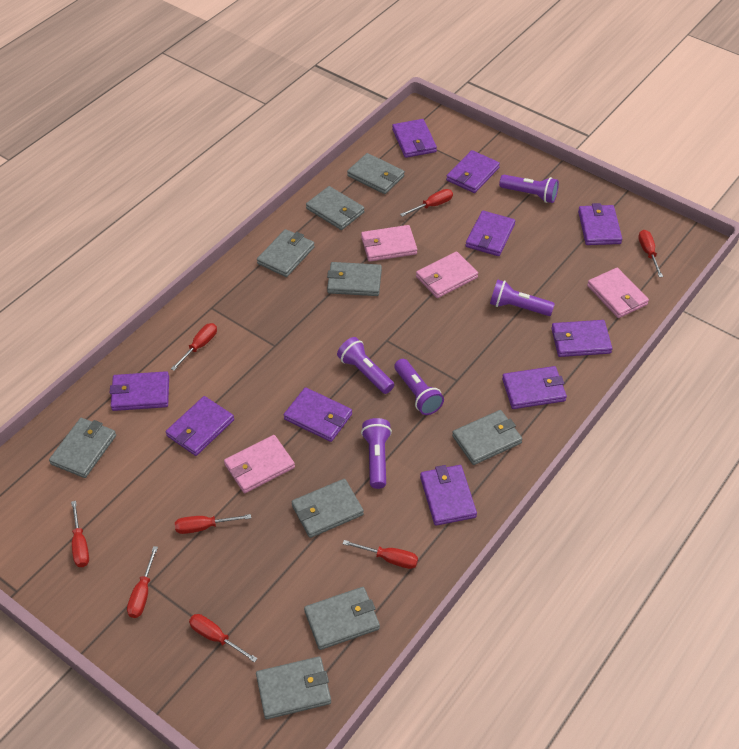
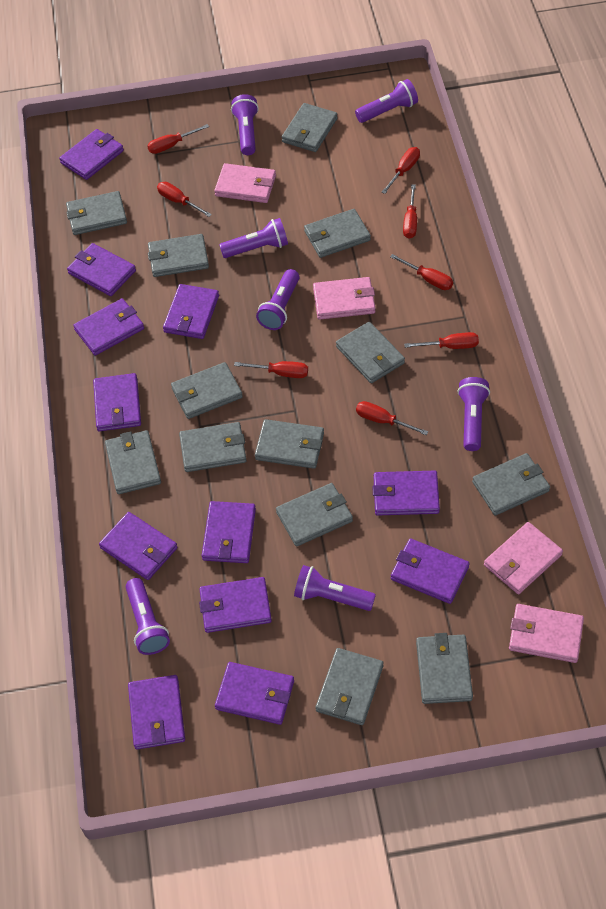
grey wallet: 9 -> 13
purple flashlight: 5 -> 7
purple wallet: 10 -> 12

